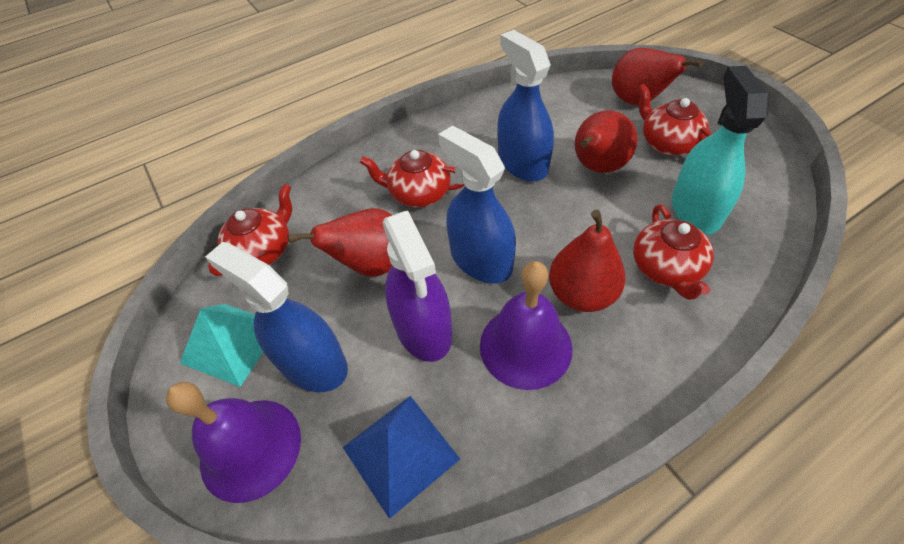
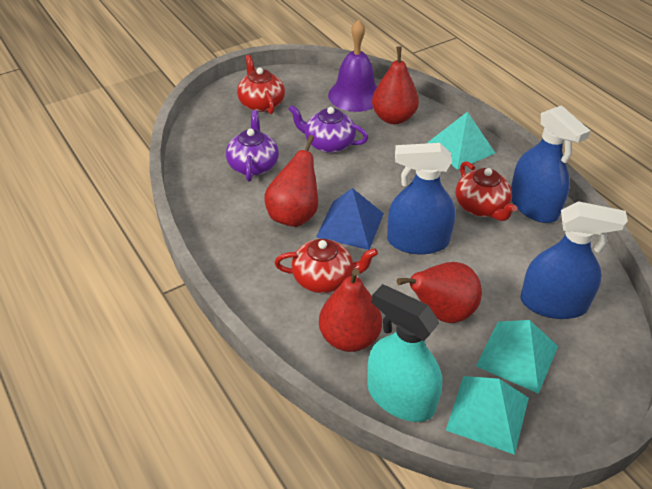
purple bell: 2 -> 1
purple spray bottle: 1 -> 0
purple teapot: 0 -> 2
red teapot: 4 -> 3
turquoise pyramid: 1 -> 3

